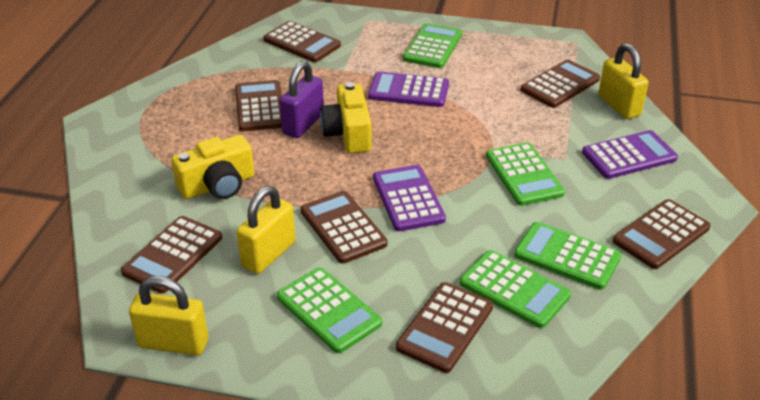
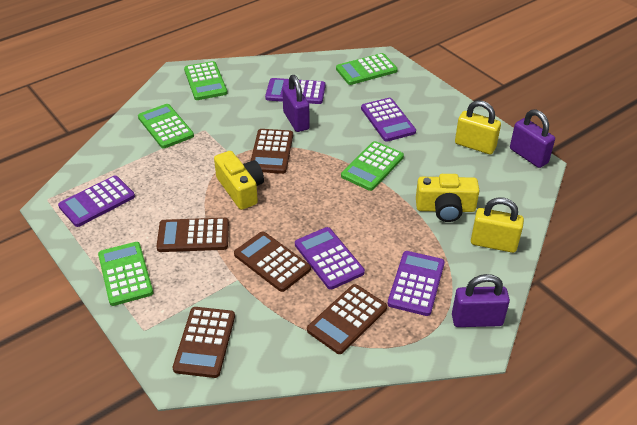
brown calculator: 7 -> 5
purple calculator: 3 -> 5
purple padlock: 1 -> 3
yellow padlock: 3 -> 2

